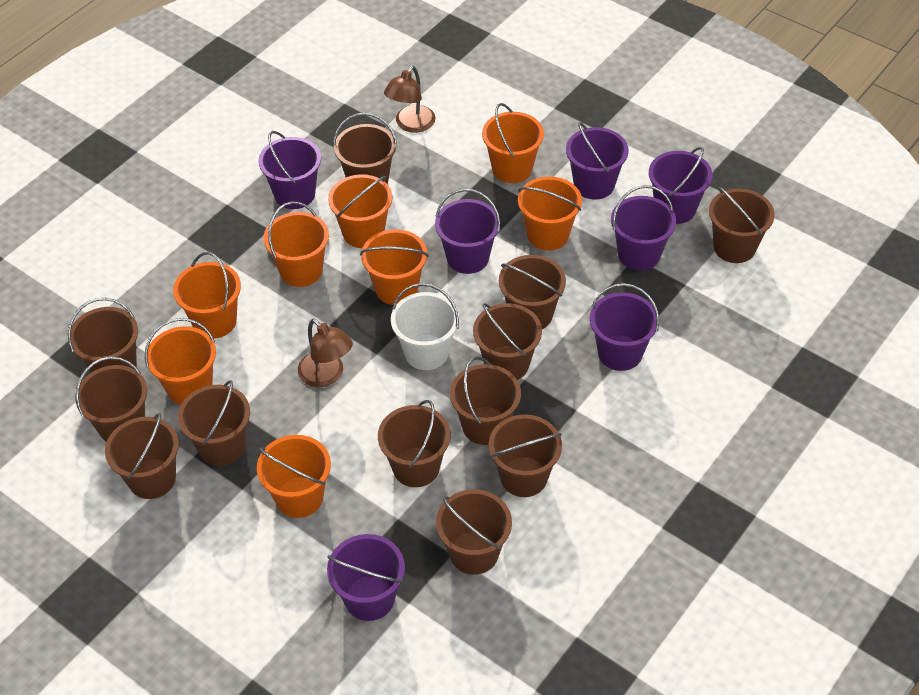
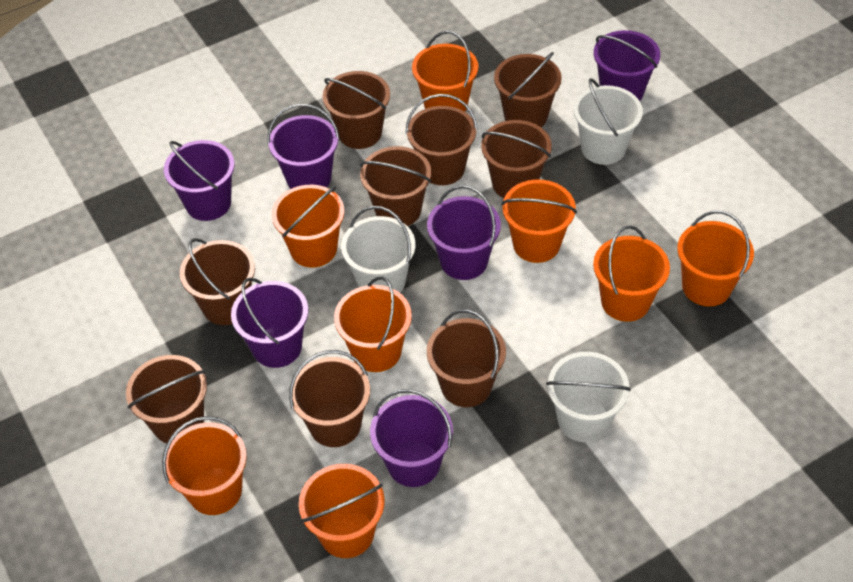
brown bucket: 12 -> 9
brown lamp: 2 -> 0
purple bucket: 7 -> 6
white bucket: 1 -> 3

